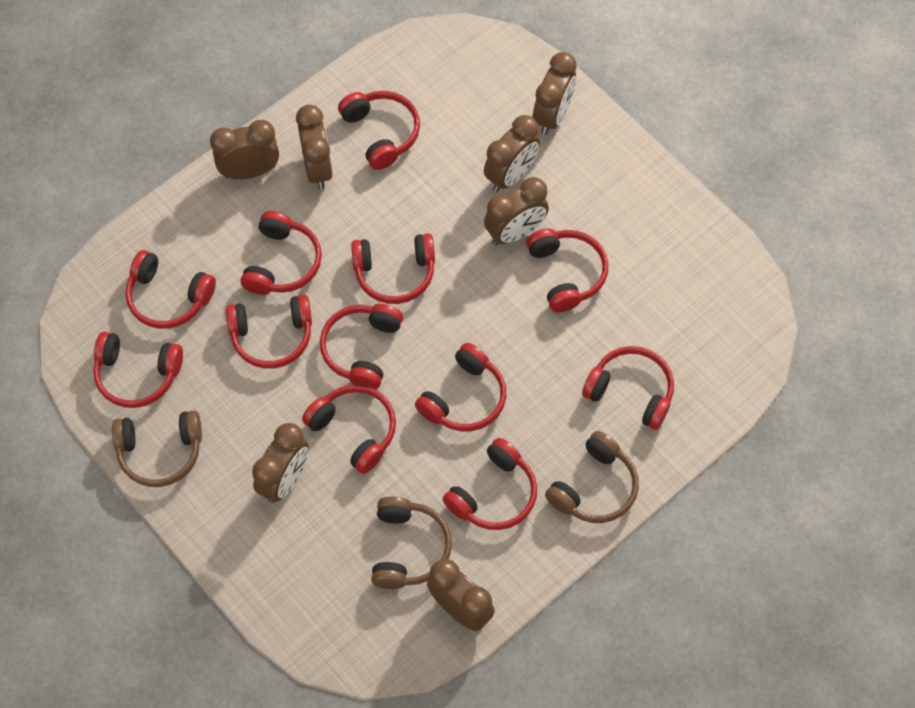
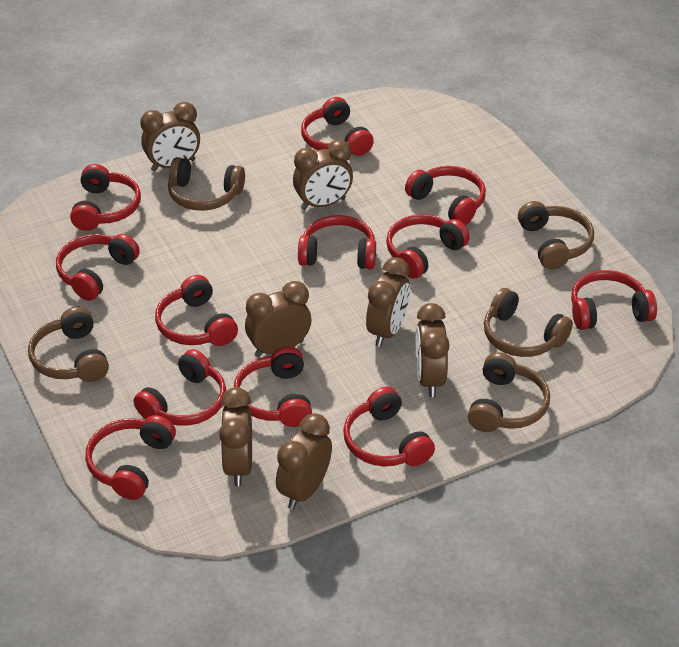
brown headphones: 3 -> 5

